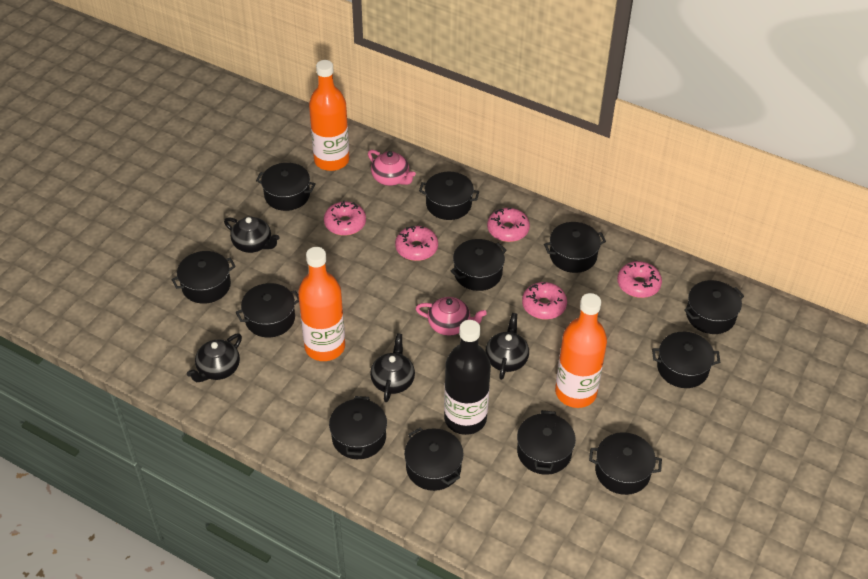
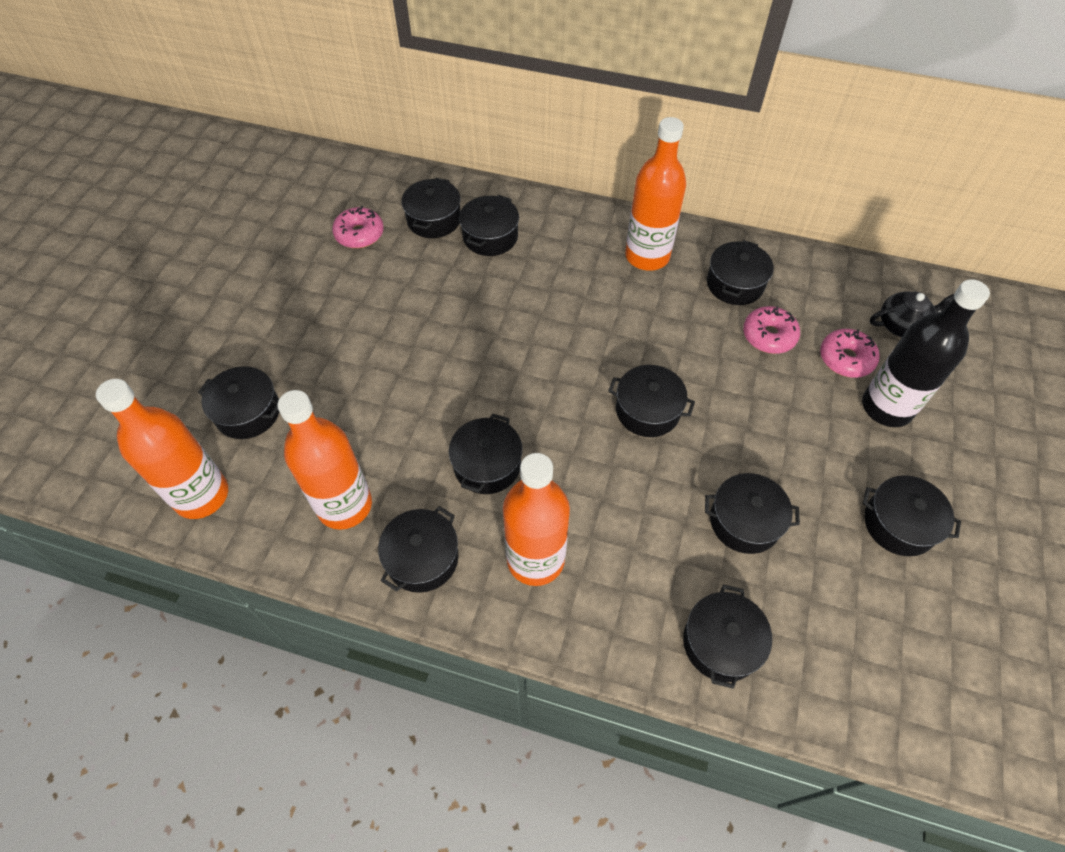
black pot: 12 -> 10
black teapot: 4 -> 1
orange bottle: 3 -> 4
pink donut: 5 -> 3
pink teapot: 2 -> 0

